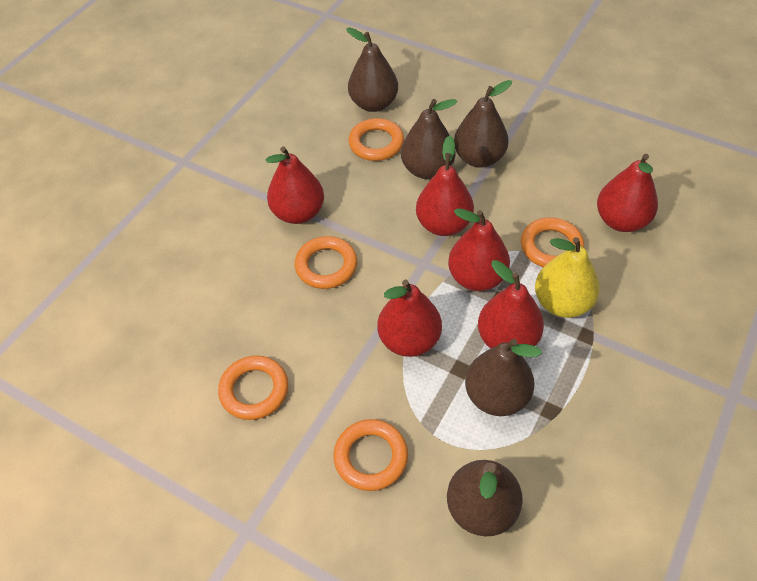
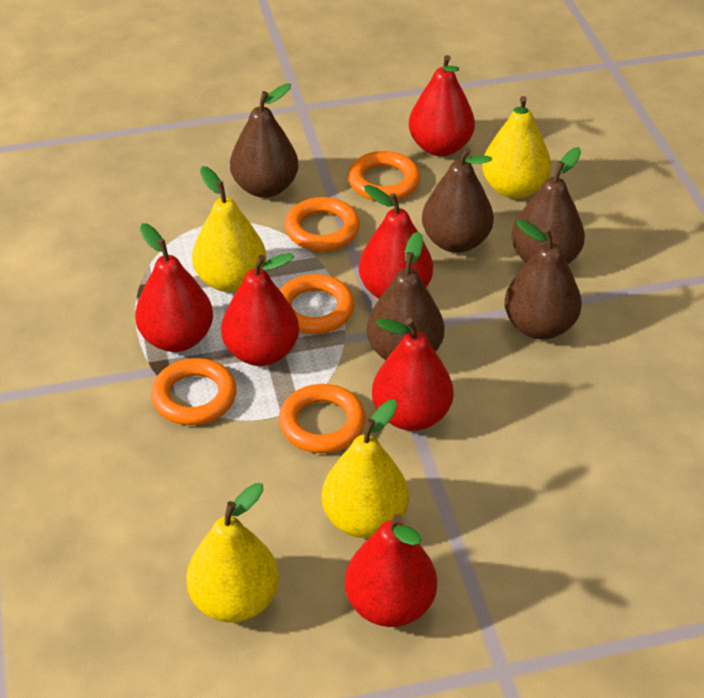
yellow pear: 1 -> 4

